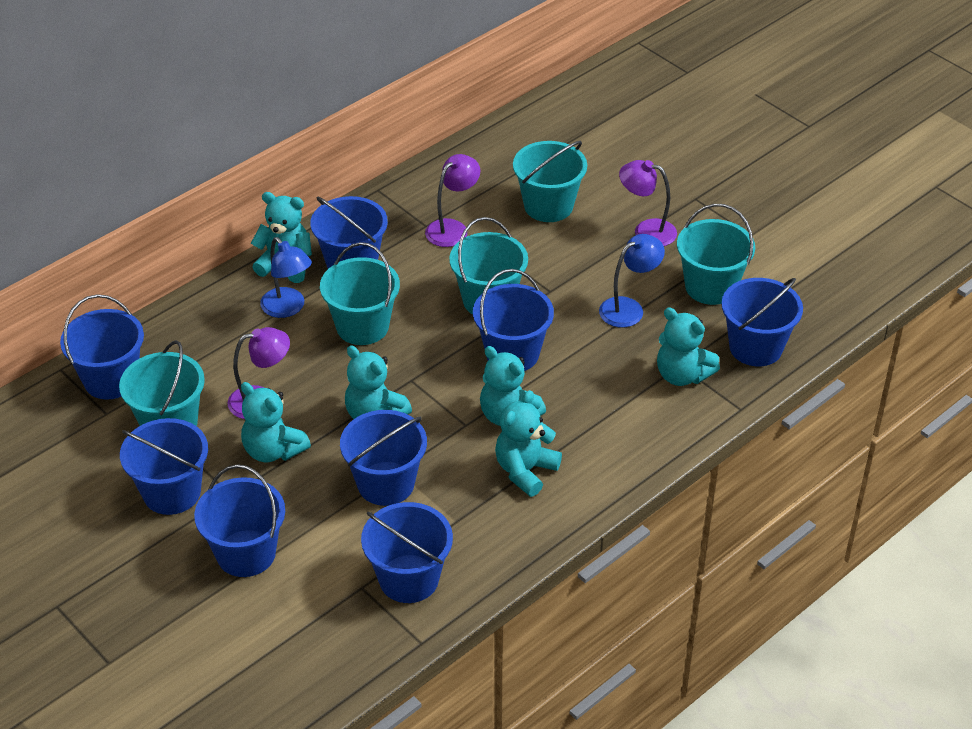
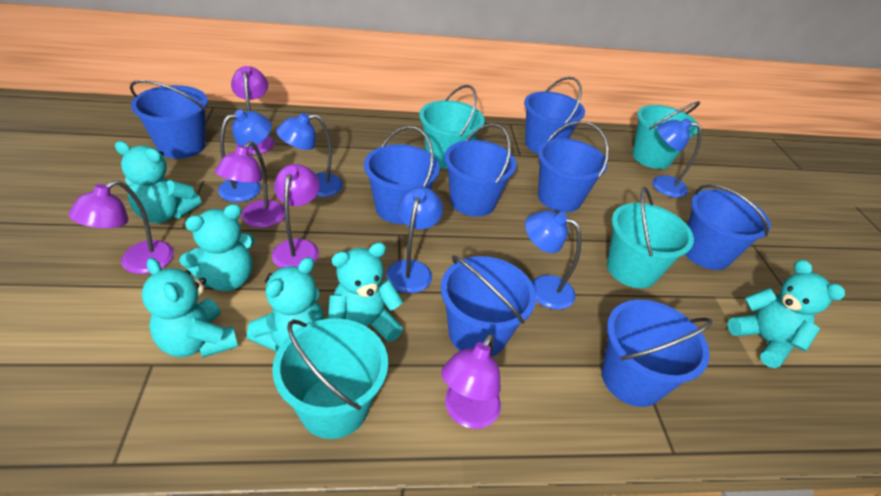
blue lamp: 2 -> 5
purple lamp: 3 -> 5
turquoise bucket: 5 -> 4

